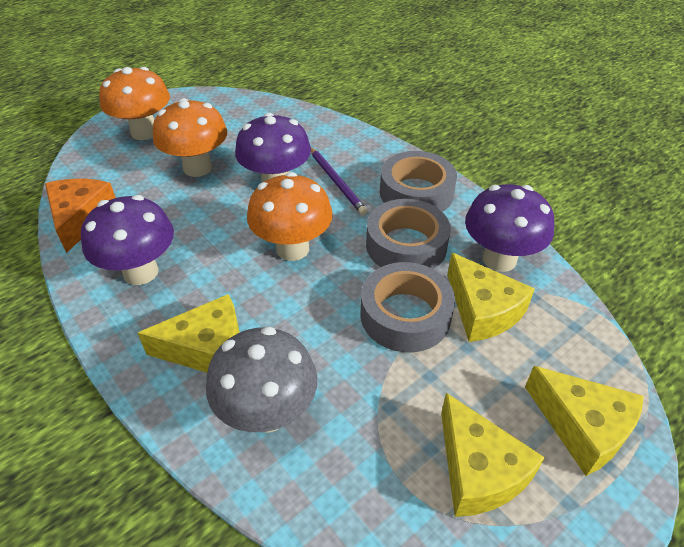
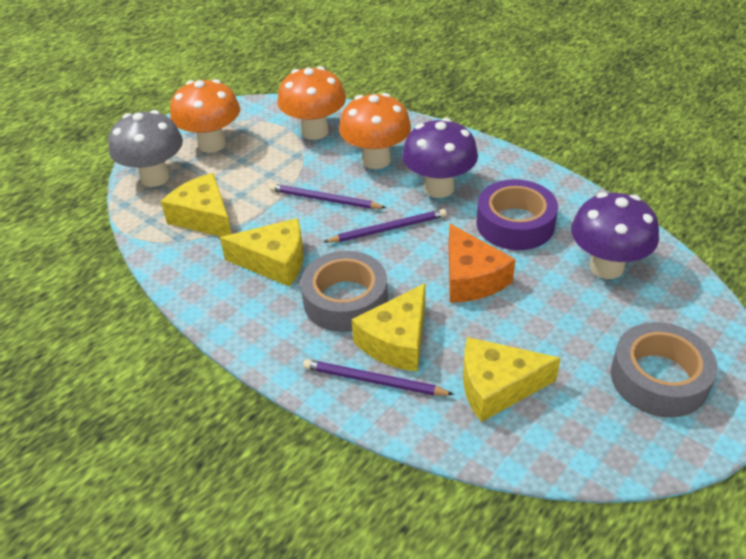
grey tape: 3 -> 2
purple mushroom: 3 -> 2
purple pencil: 1 -> 3
purple tape: 0 -> 1

